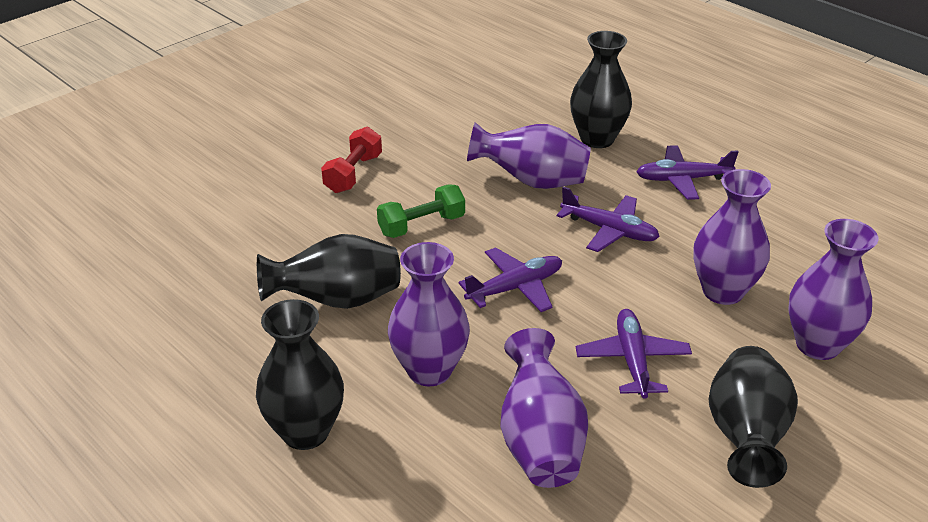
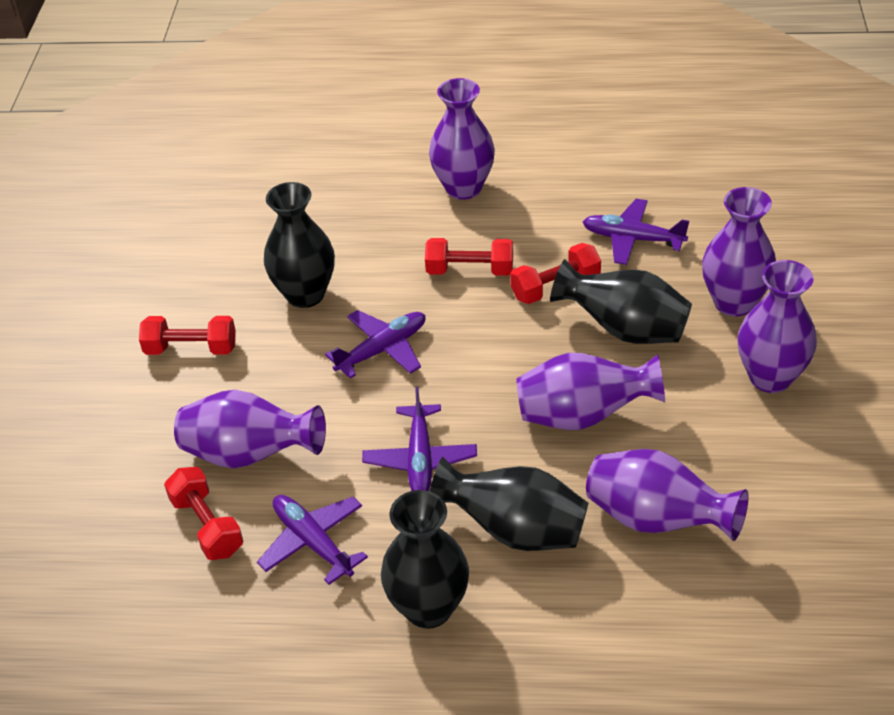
green dumbbell: 1 -> 0
purple vase: 5 -> 6
red dumbbell: 1 -> 4

